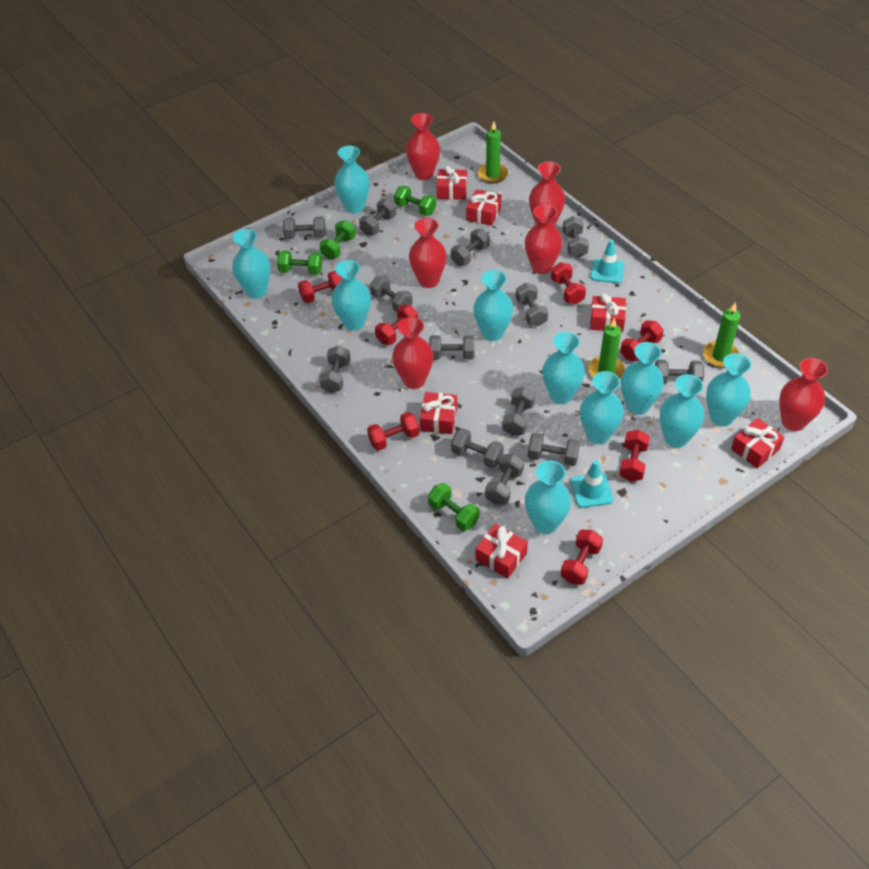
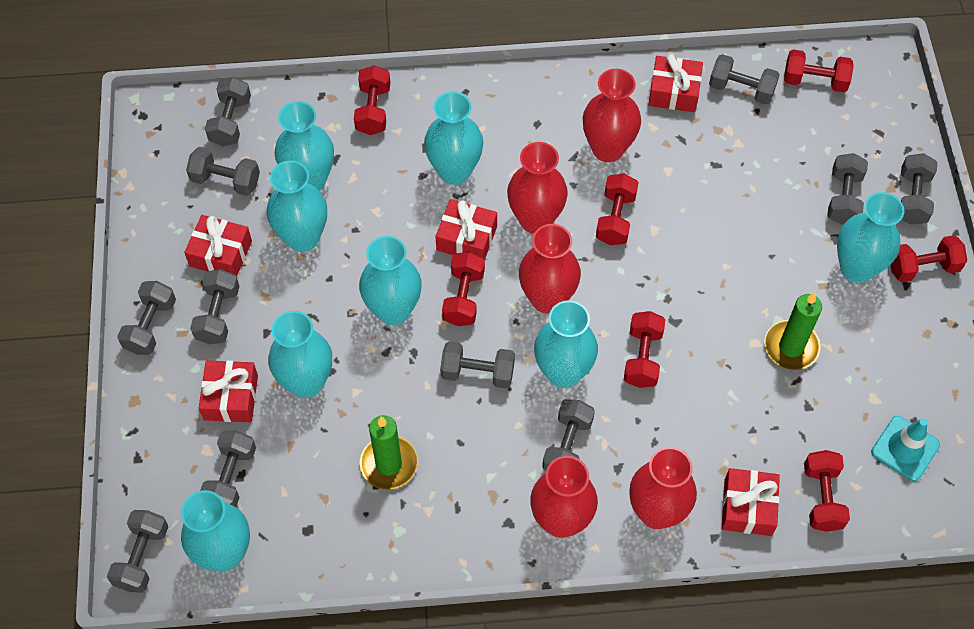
green candle: 3 -> 2
green dumbbell: 4 -> 0
grey dumbbell: 13 -> 11
red gift: 6 -> 5
red vase: 6 -> 5
turquoise traffic cone: 2 -> 1
turquoise vase: 10 -> 8

